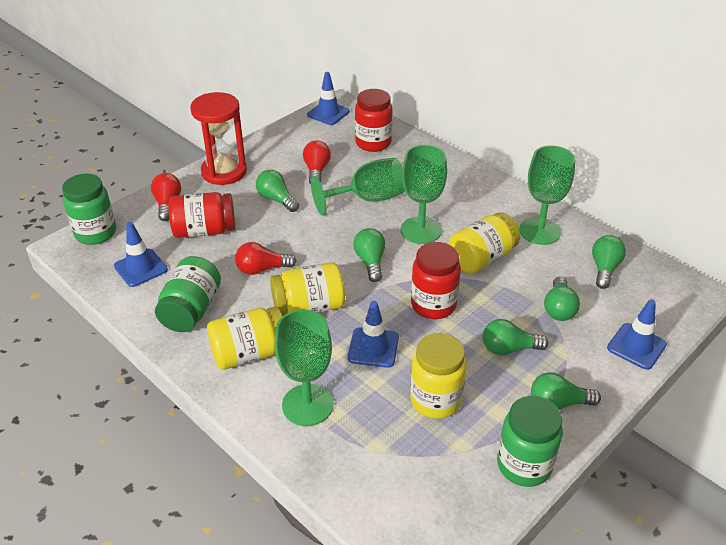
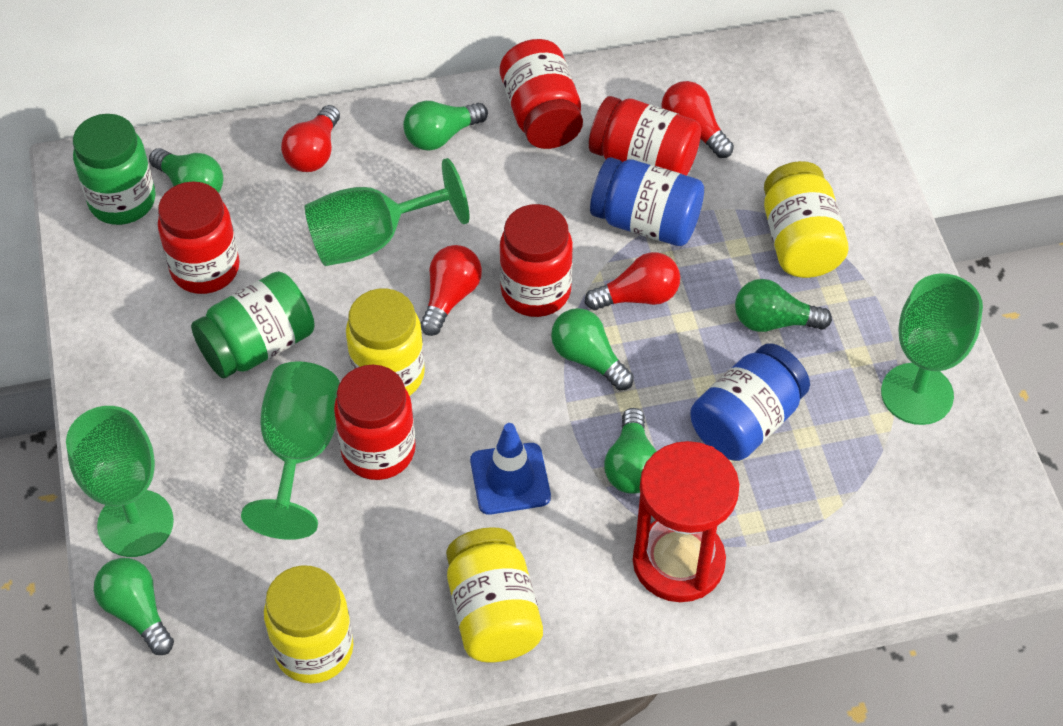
blue jar: 0 -> 2
blue traffic cone: 4 -> 1
green jar: 3 -> 2
red jar: 3 -> 5
red light bulb: 3 -> 4

